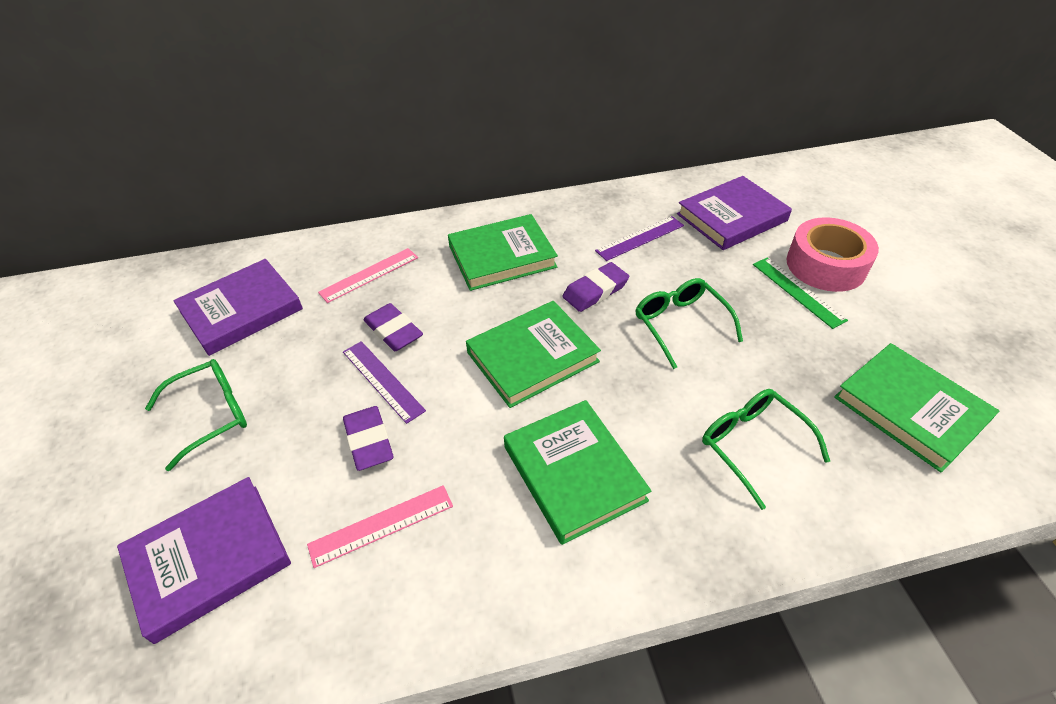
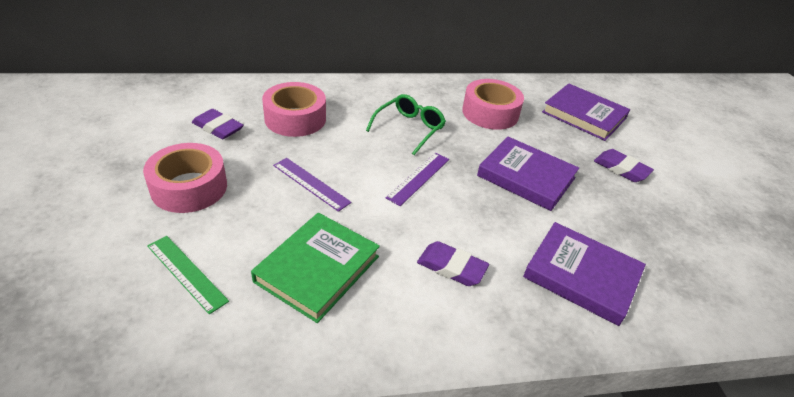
green book: 4 -> 1
green glasses: 3 -> 1
pink ruler: 2 -> 0
pink tape: 1 -> 3

